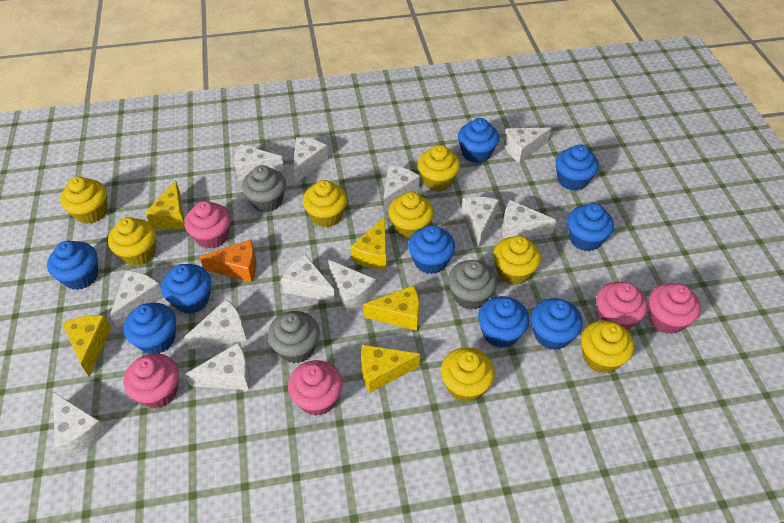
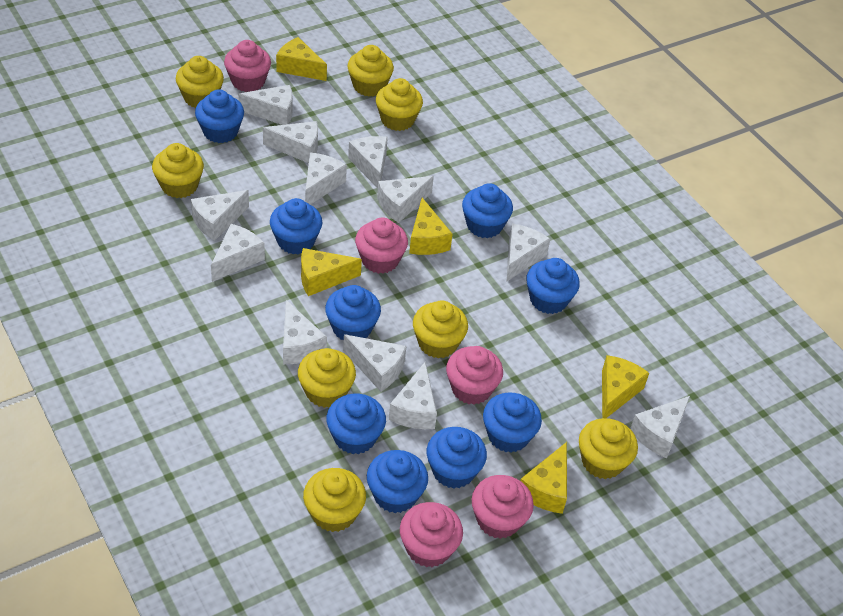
grey cupcake: 3 -> 0
orange cheese: 1 -> 0

